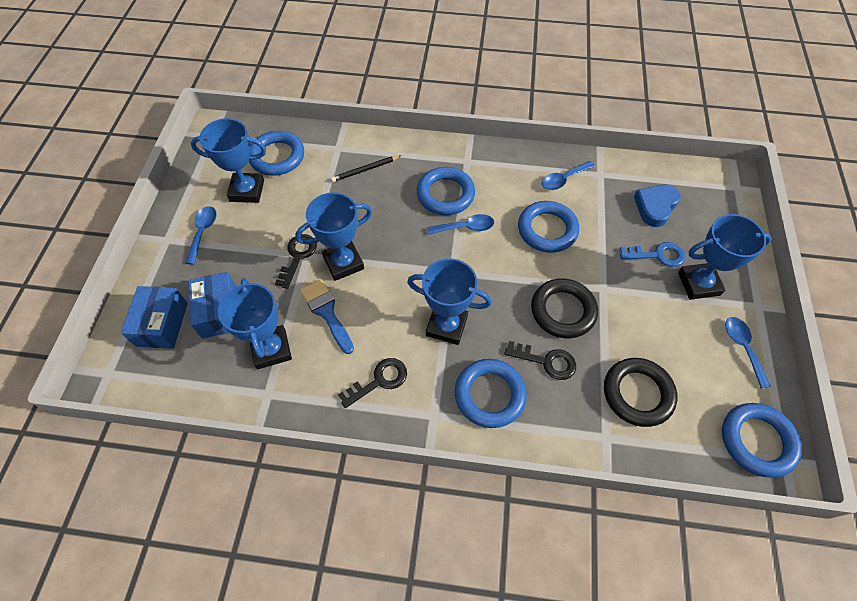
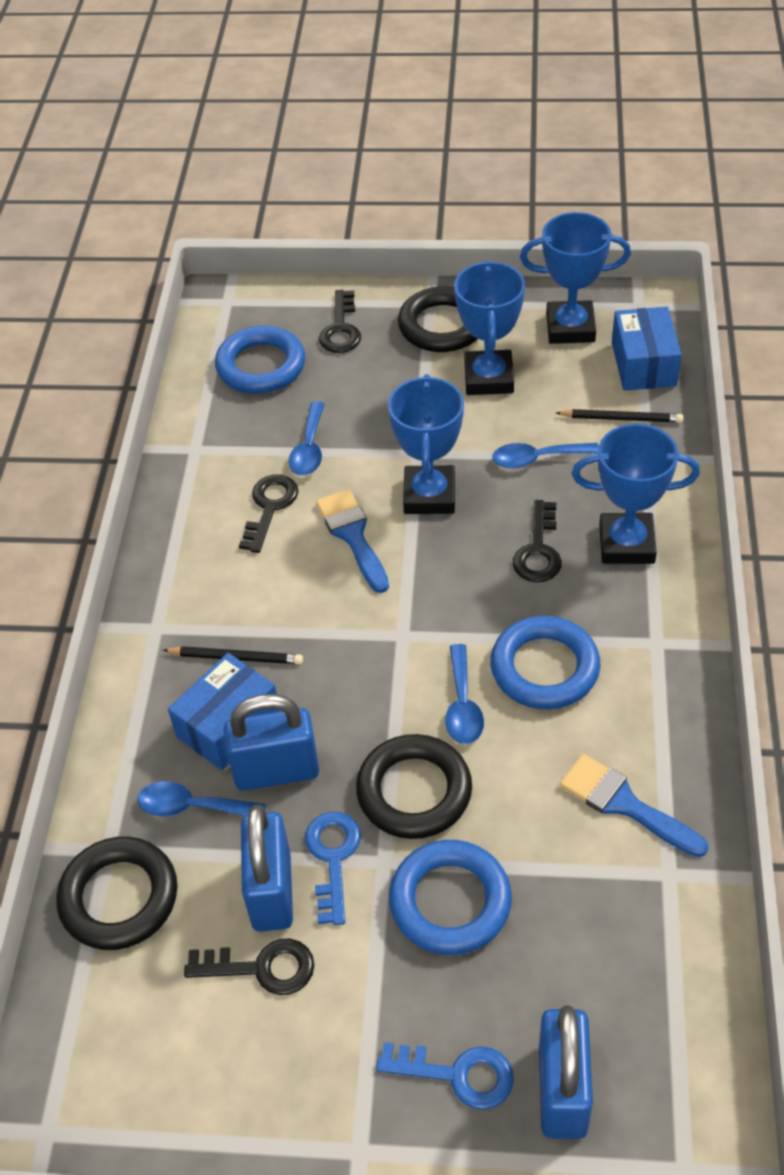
black key: 3 -> 4
black pencil: 1 -> 2
black ring: 2 -> 3
blue brush: 1 -> 2
blue heart: 1 -> 0
blue key: 1 -> 2
blue padlock: 0 -> 3
blue ring: 5 -> 3
blue trophy: 5 -> 4

